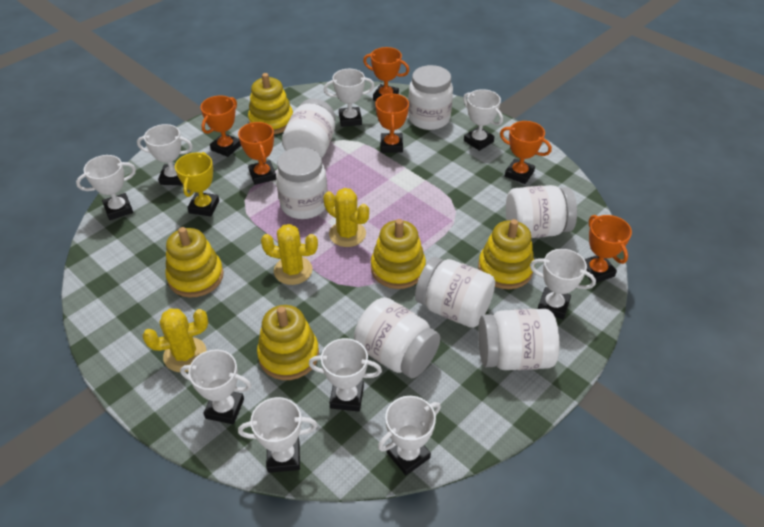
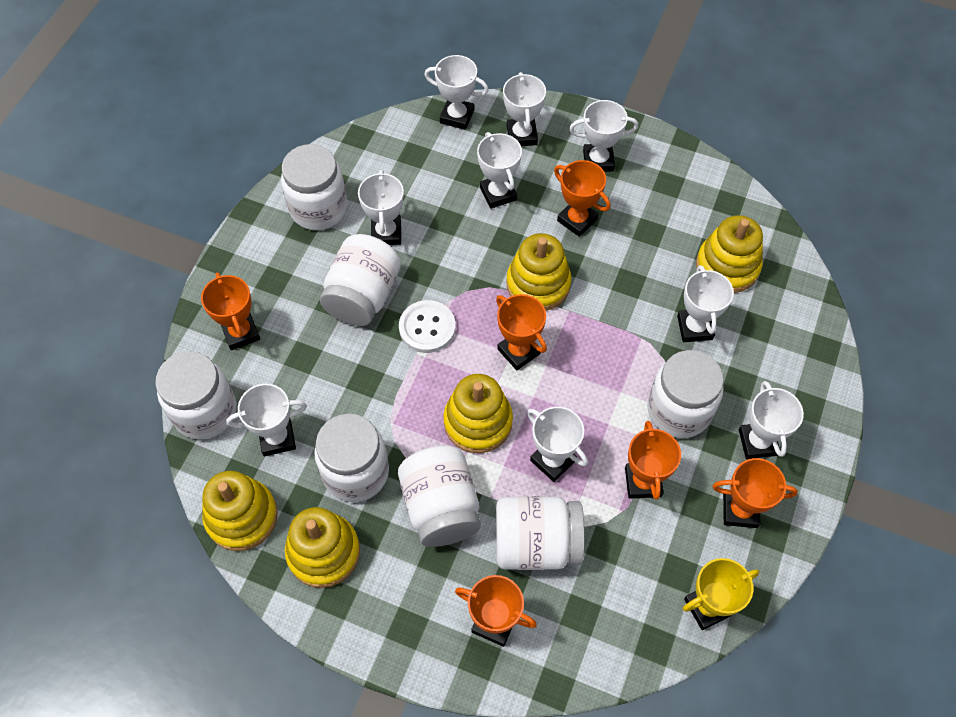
white button: 0 -> 1
yellow cactus: 3 -> 0

